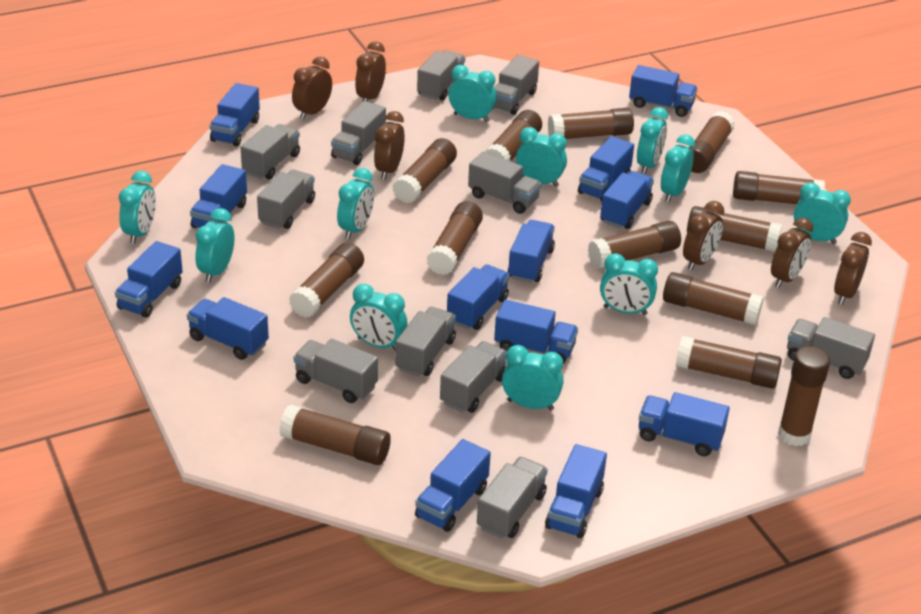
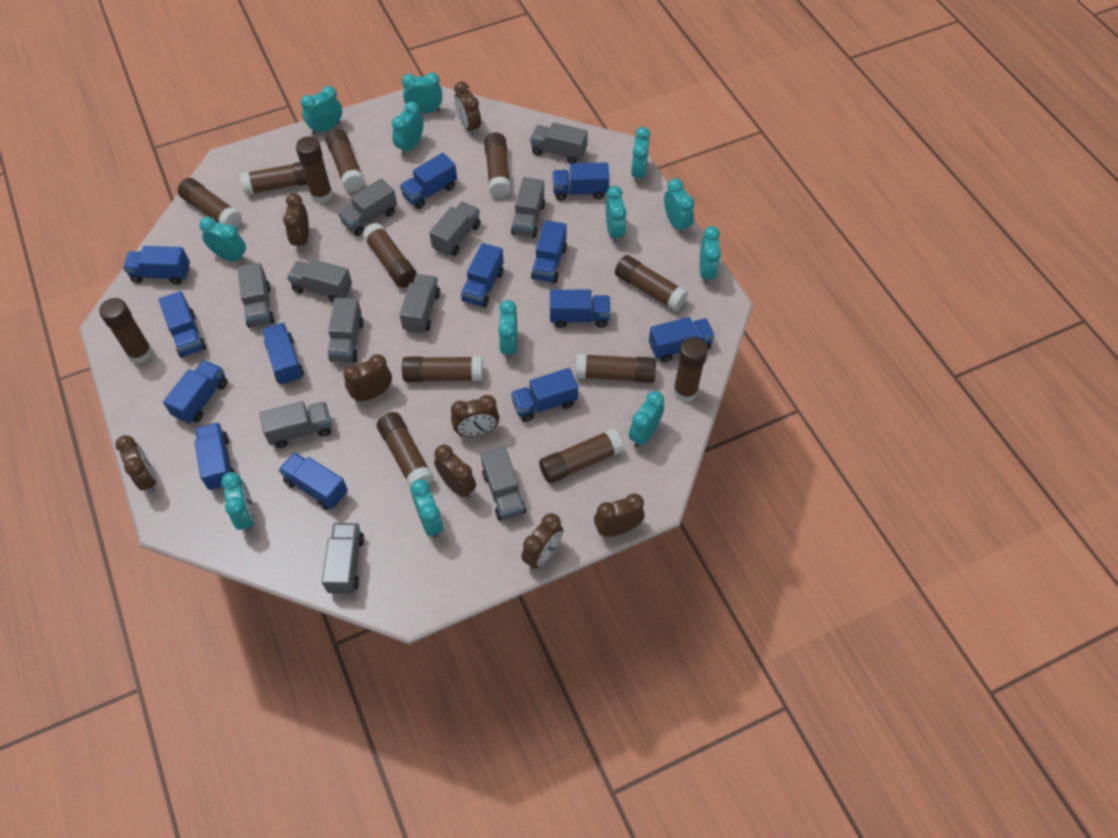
brown clock: 6 -> 8
turquoise clock: 11 -> 12

